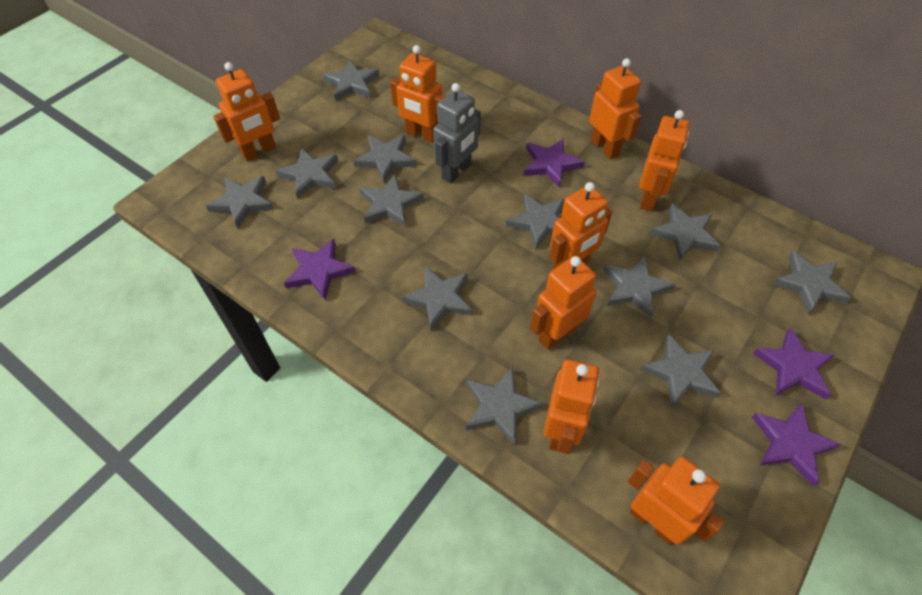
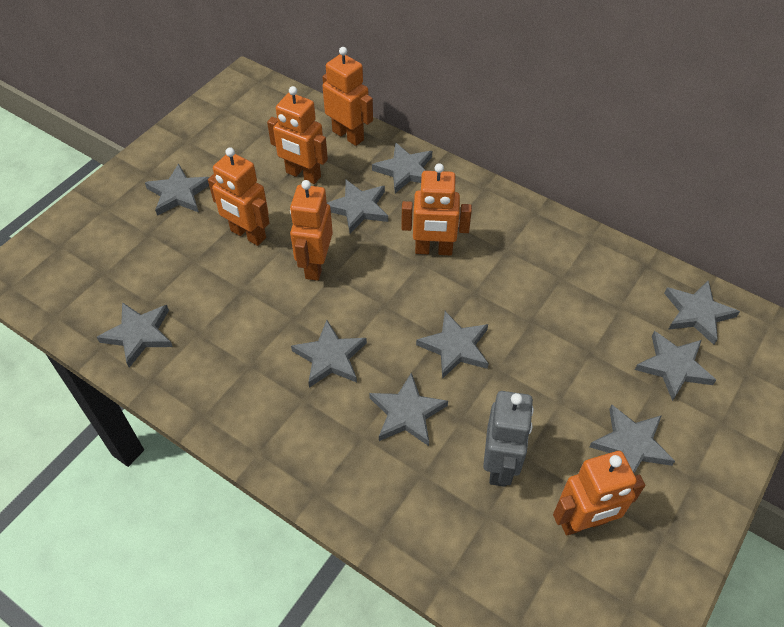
grey star: 12 -> 10
orange robot: 8 -> 6
purple star: 4 -> 0

